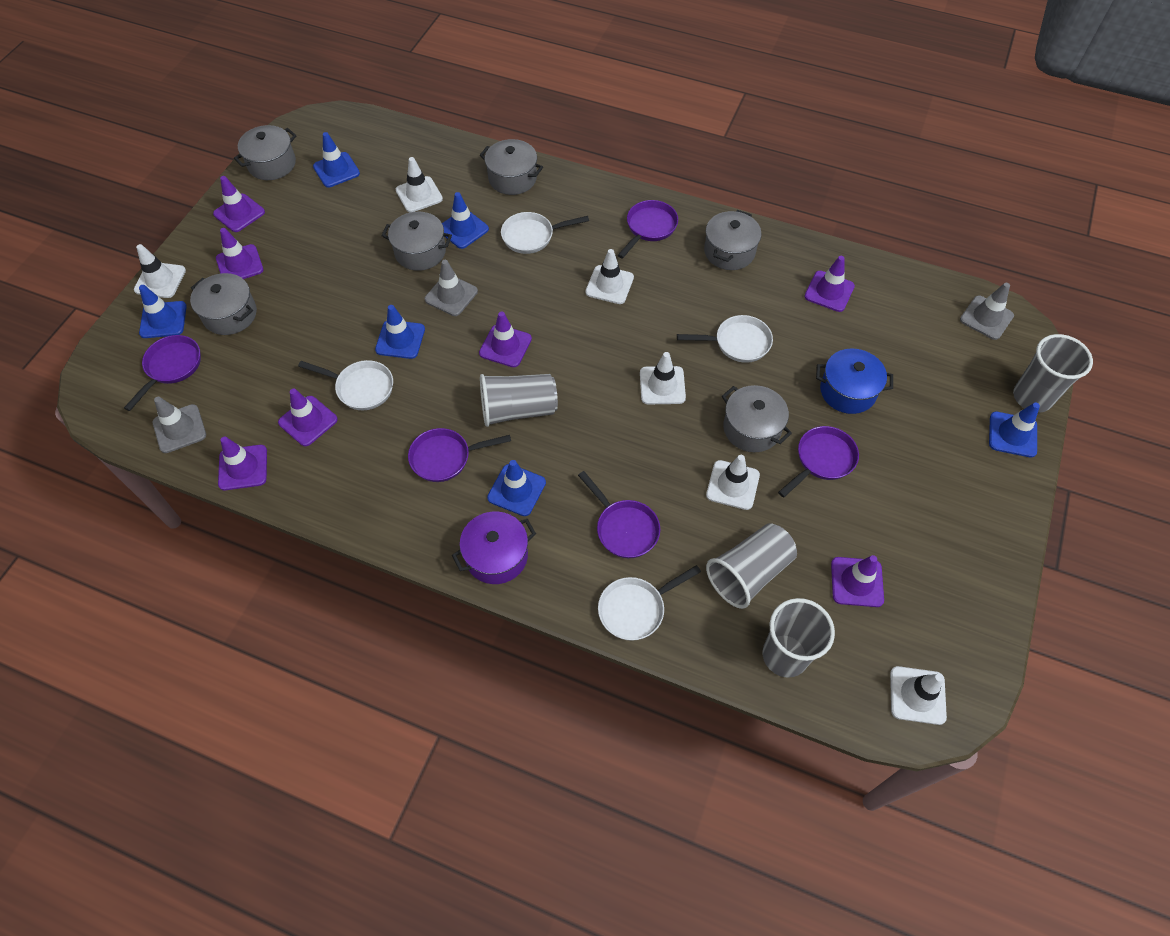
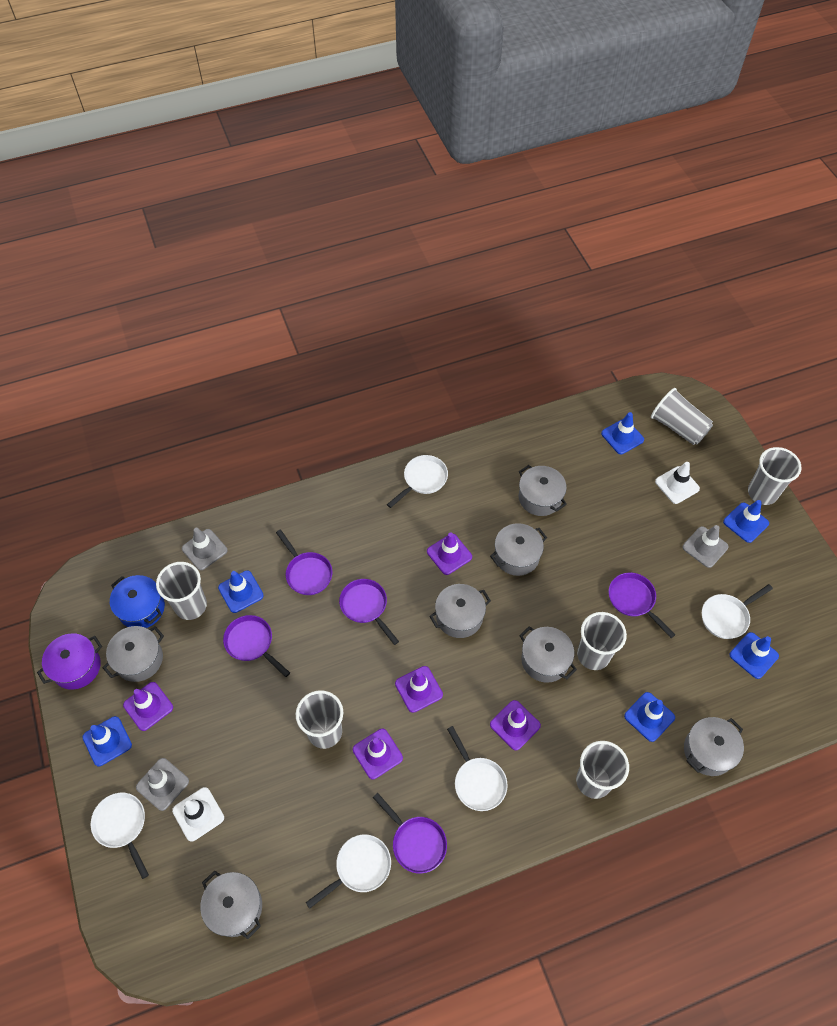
grey cup: 4 -> 6
grey pot: 6 -> 7
purple traffic cone: 7 -> 5
white pan: 4 -> 5
white traffic cone: 6 -> 2

